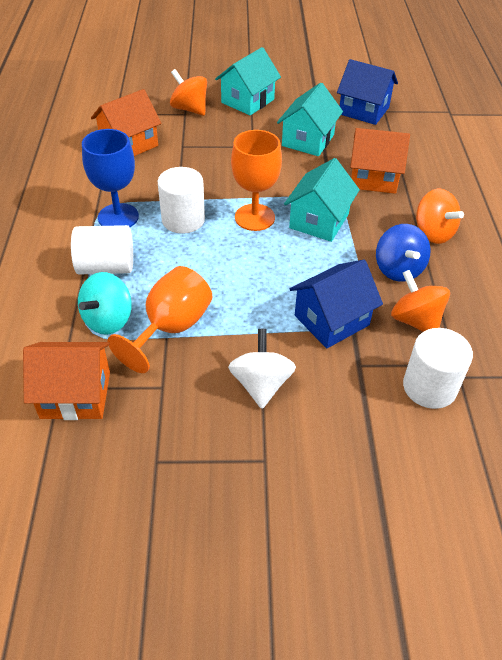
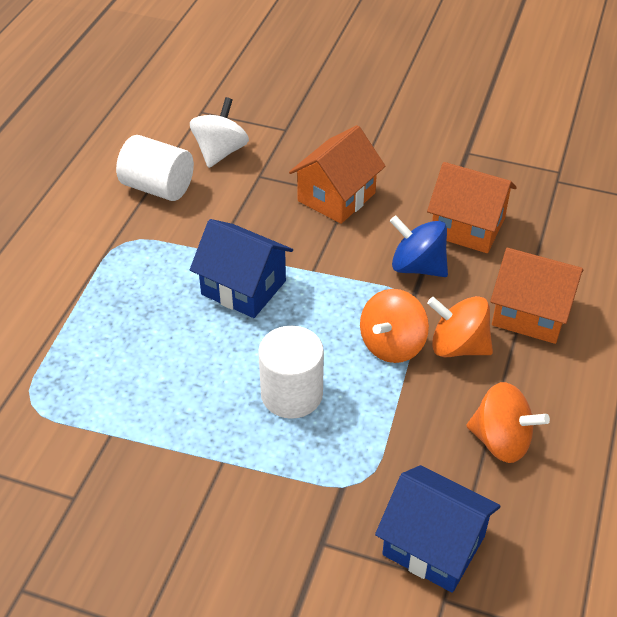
blue goblet: 1 -> 0
orange goblet: 2 -> 0
turquoise house: 3 -> 0
turquoise spinning top: 1 -> 0
white cylinder: 3 -> 2

